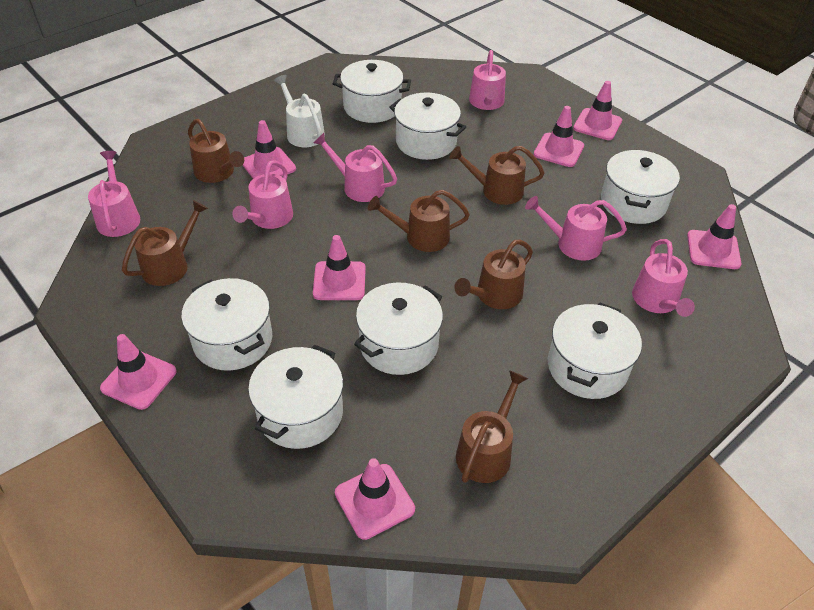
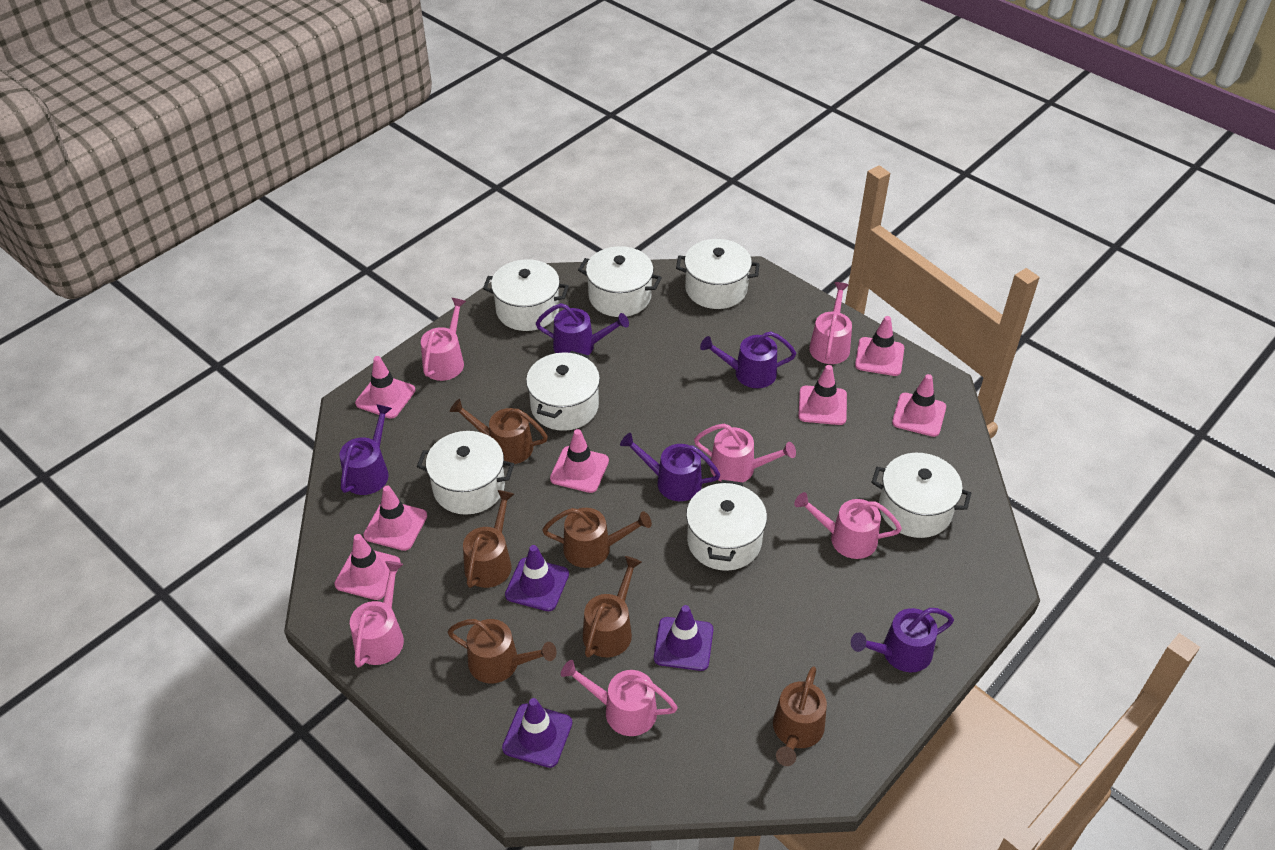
purple traffic cone: 0 -> 3
purple watering can: 0 -> 5
white watering can: 1 -> 0

